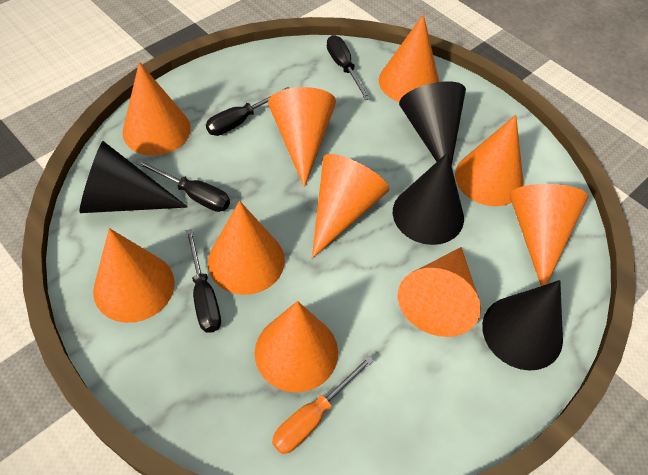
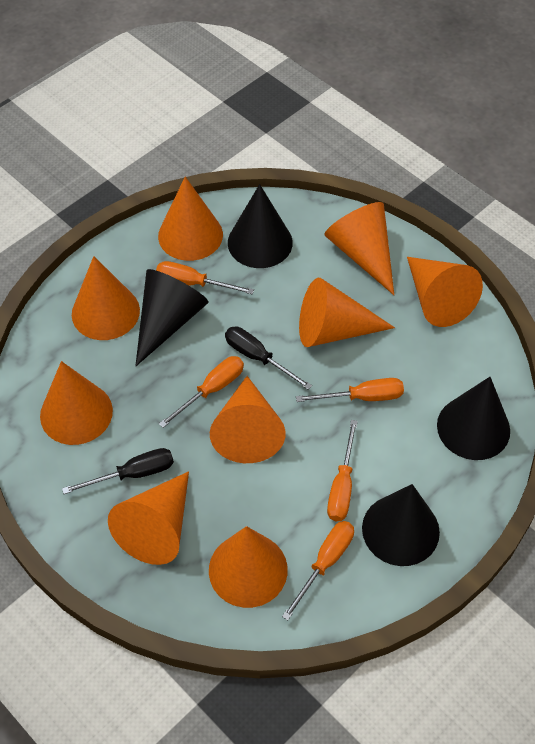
black screwdriver: 4 -> 2
orange cone: 10 -> 9
orange screwdriver: 1 -> 5

